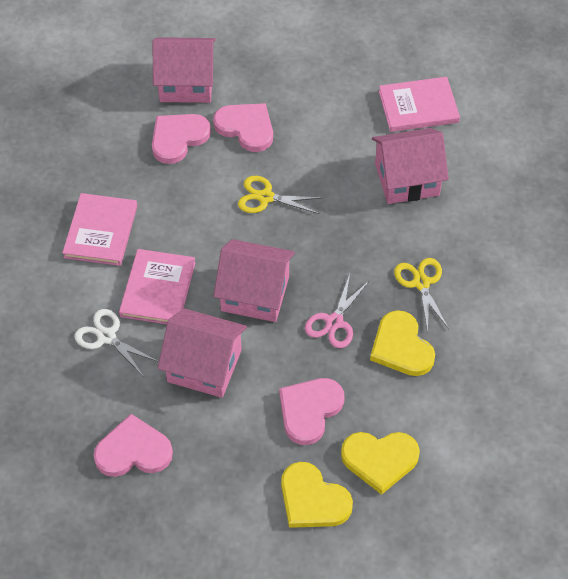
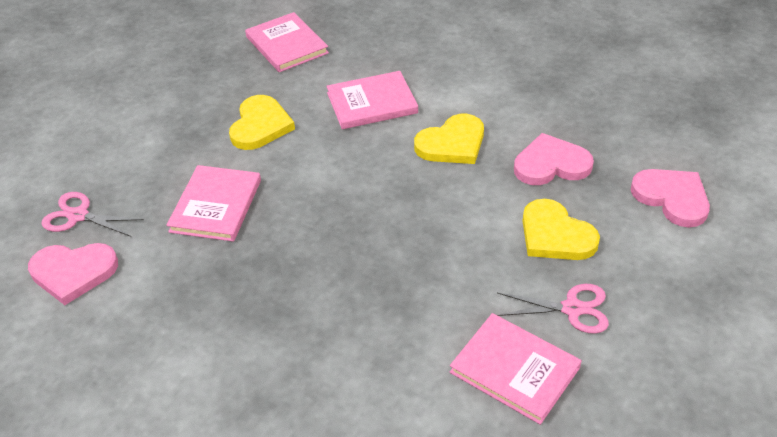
pink book: 3 -> 4
pink heart: 4 -> 3
pink house: 4 -> 0
pink scissors: 1 -> 2
white scissors: 1 -> 0
yellow scissors: 2 -> 0

